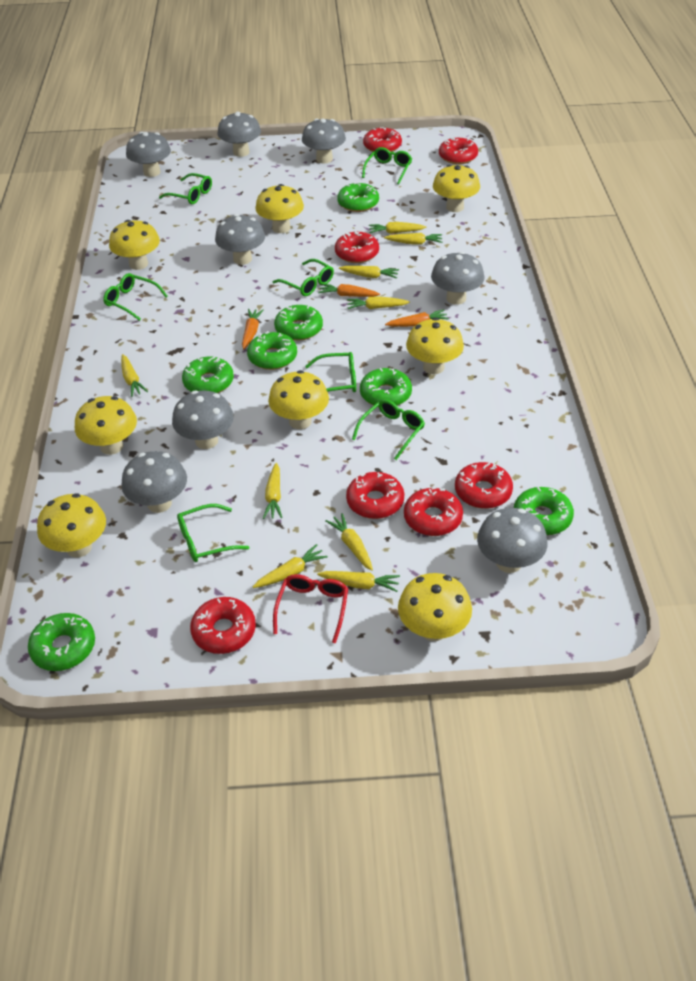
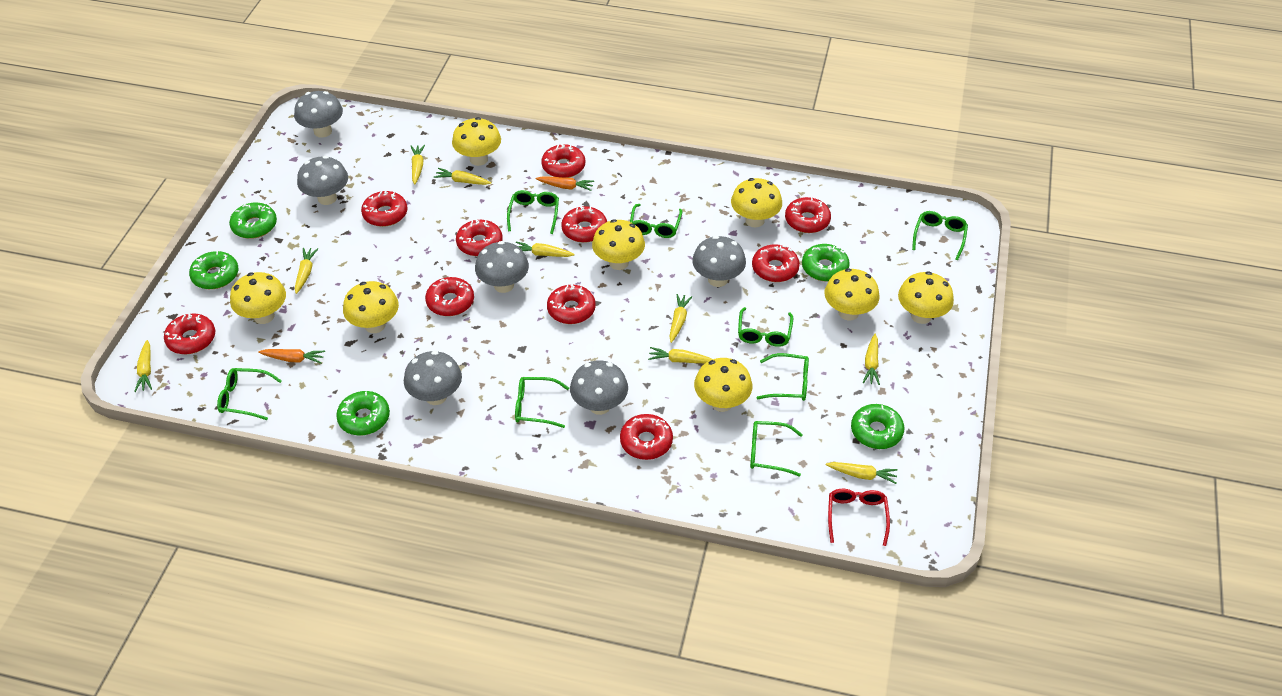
green donut: 7 -> 5
green glasses: 7 -> 8
grey mushroom: 8 -> 6
orange carrot: 3 -> 2
red donut: 7 -> 10

